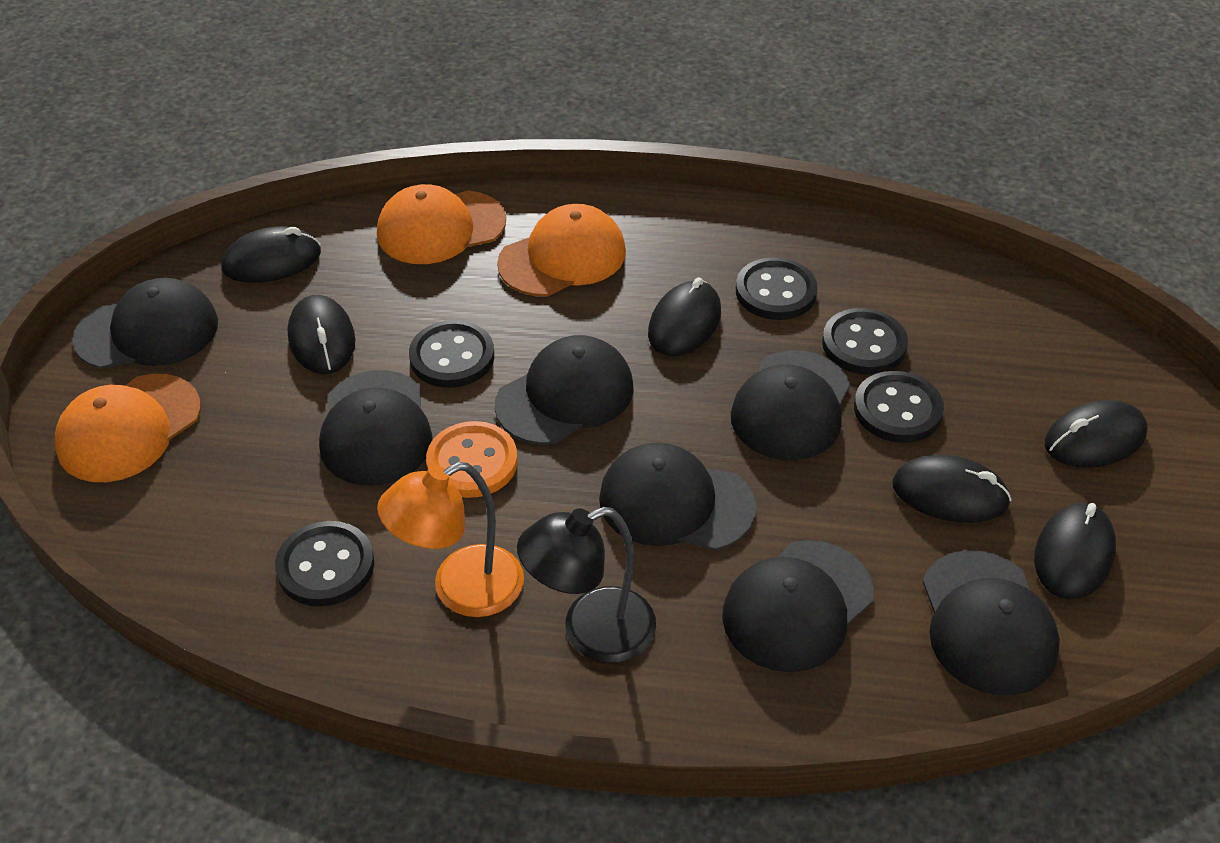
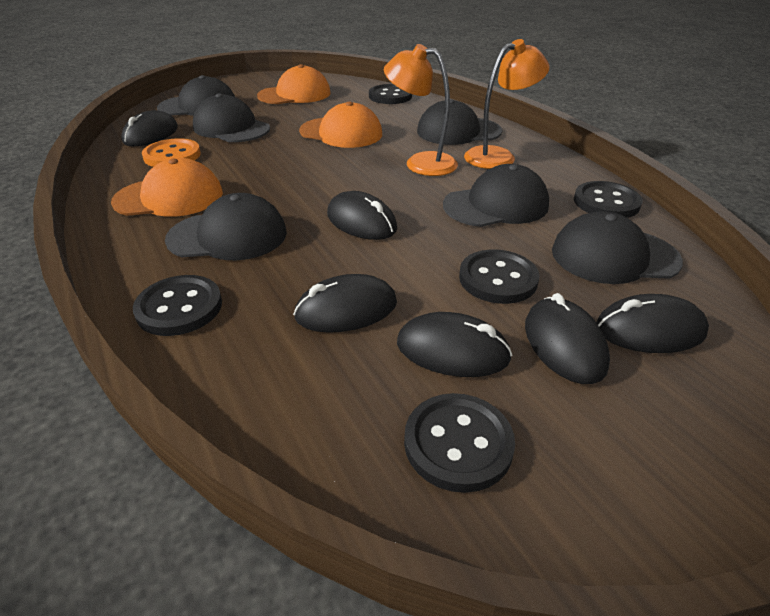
black cap: 7 -> 6
black lamp: 1 -> 0
orange lamp: 1 -> 2

